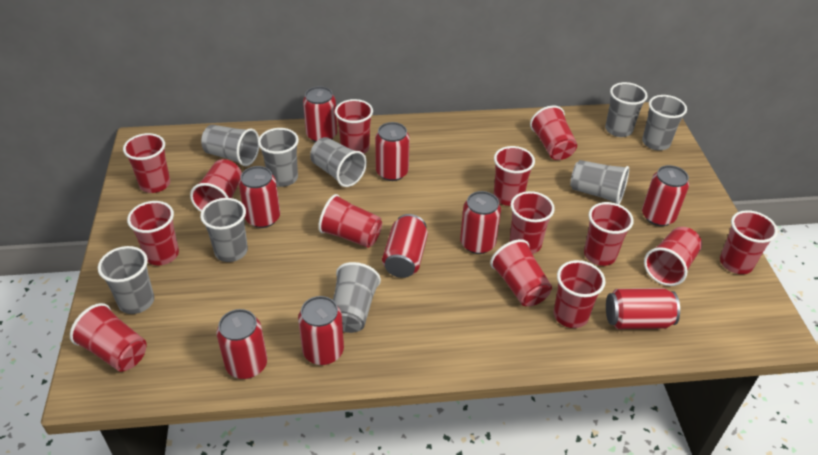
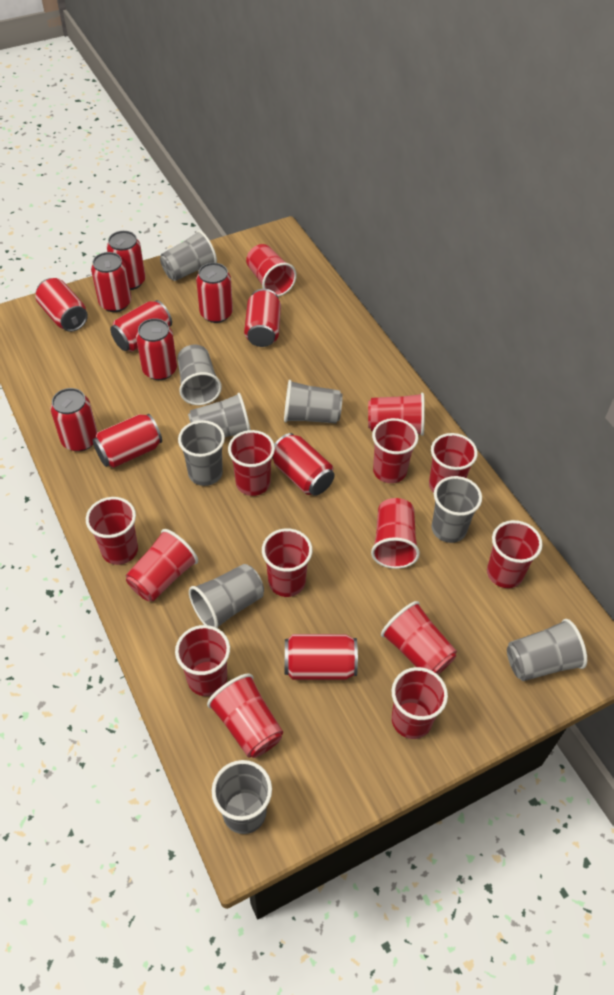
red can: 9 -> 11

